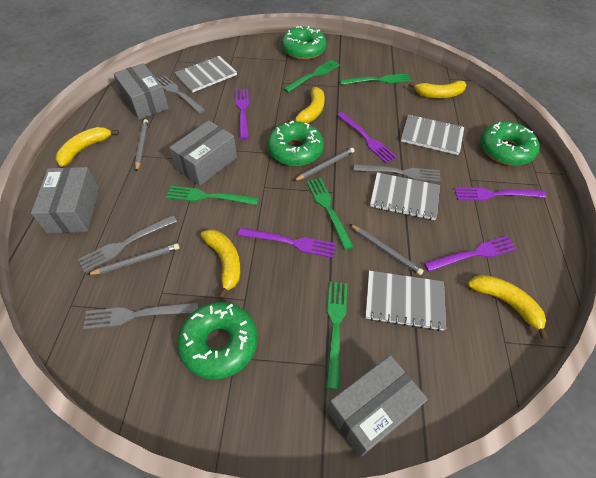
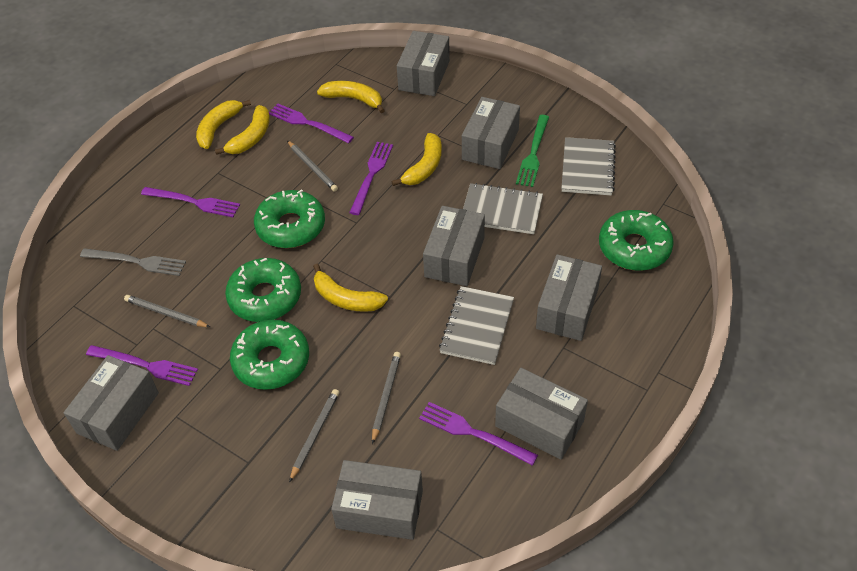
green fork: 5 -> 1
grey box: 4 -> 7
grey fork: 4 -> 1
grey notebook: 4 -> 3

